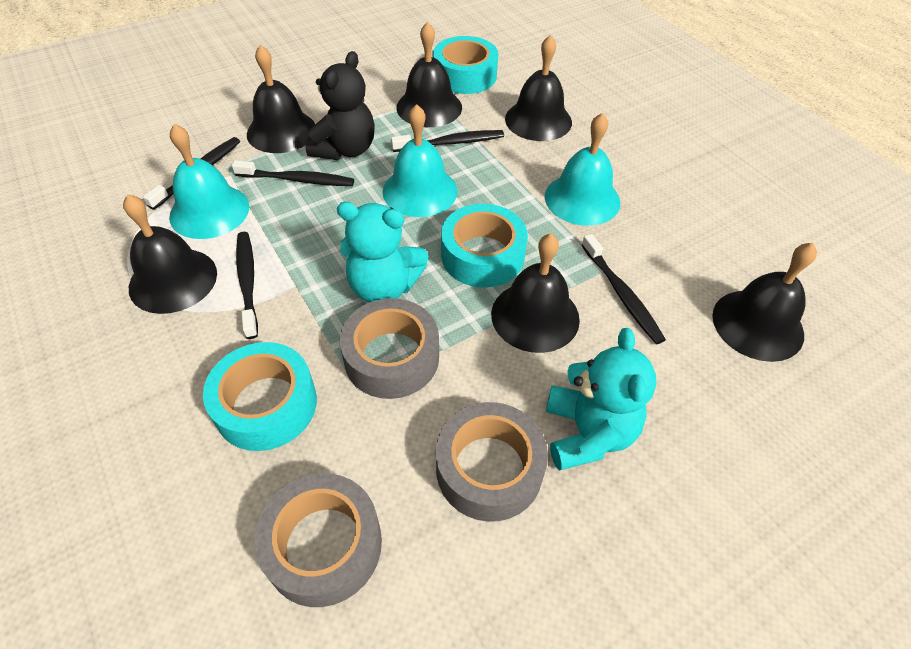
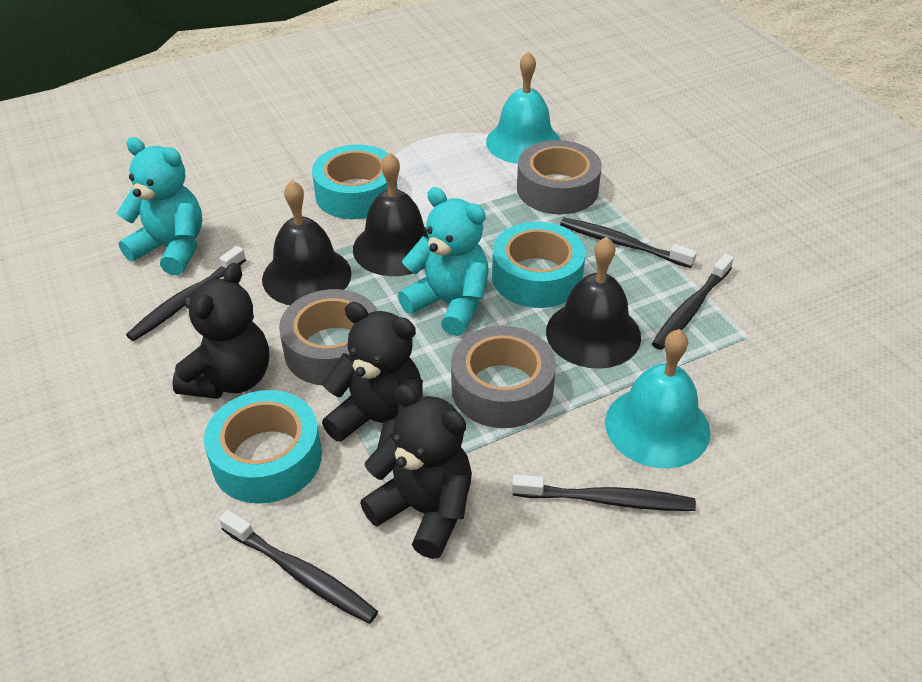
black bell: 6 -> 3
black teddy bear: 1 -> 3
turquoise bell: 3 -> 2

